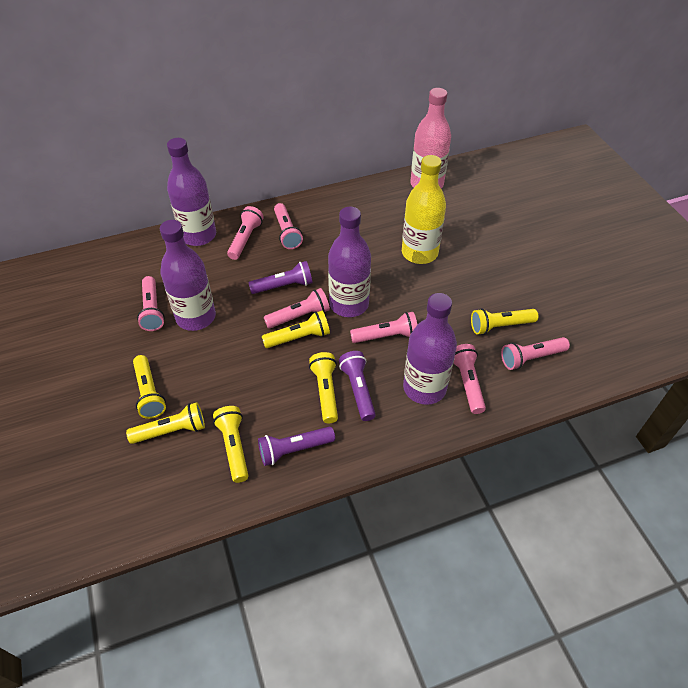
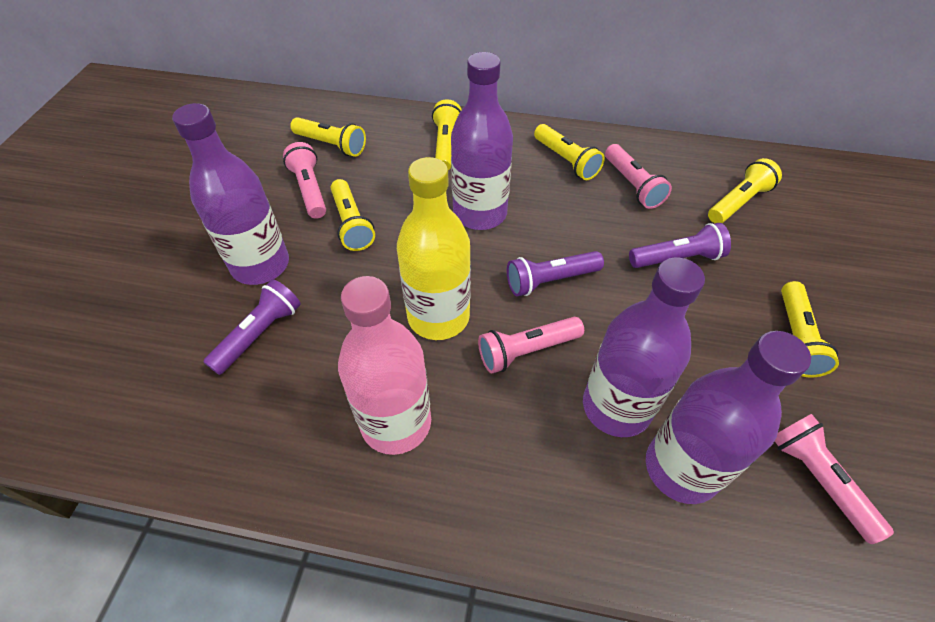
pink flashlight: 7 -> 4

